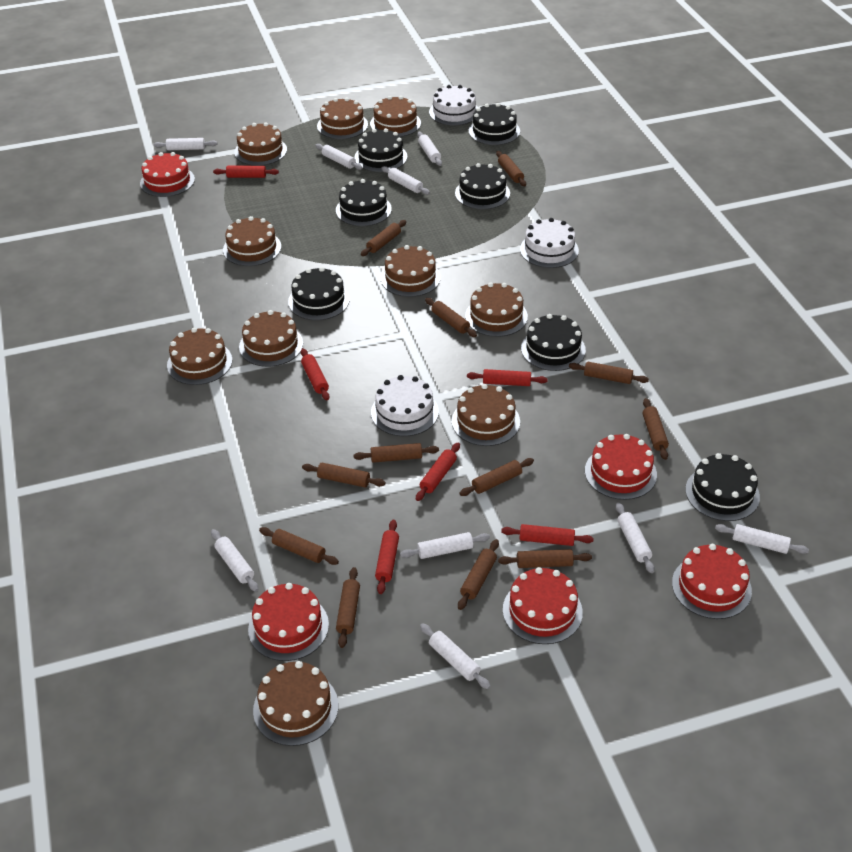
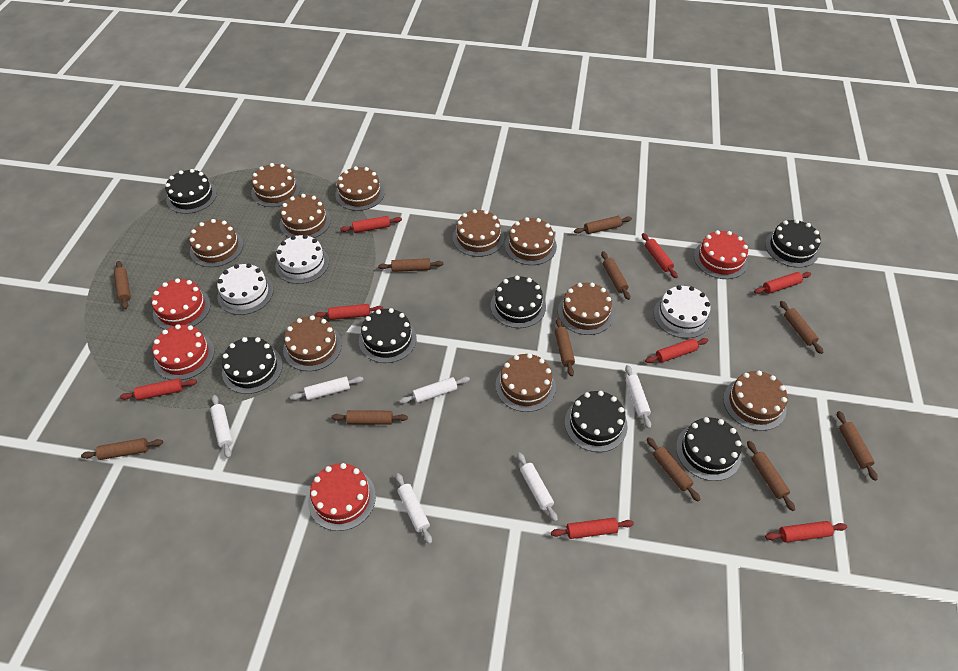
brown rolling pin: 12 -> 11
red cake: 5 -> 4
red rolling pin: 6 -> 8
white rolling pin: 9 -> 6

